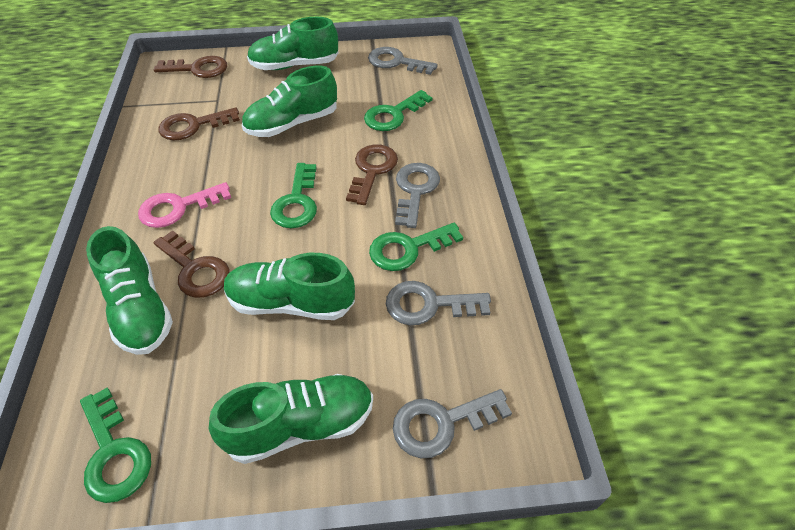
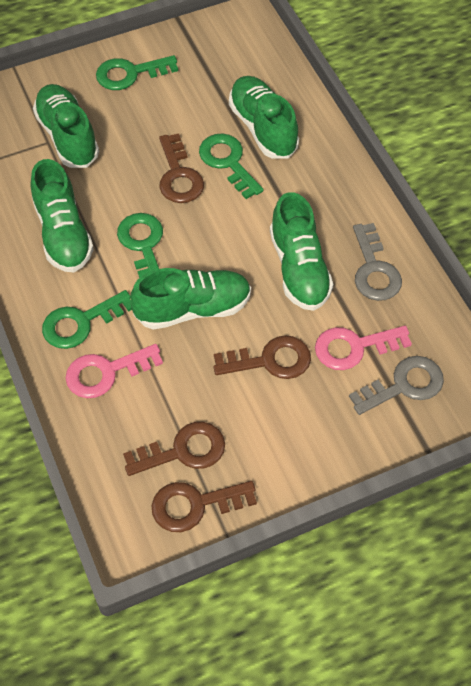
grey key: 4 -> 2
pink key: 1 -> 2

